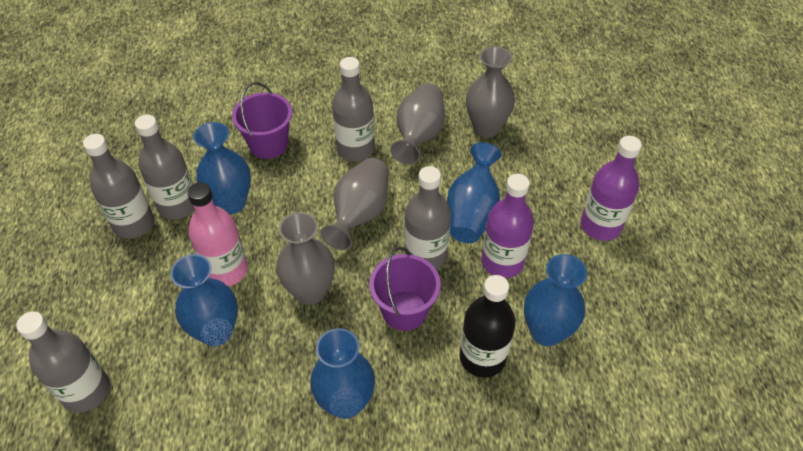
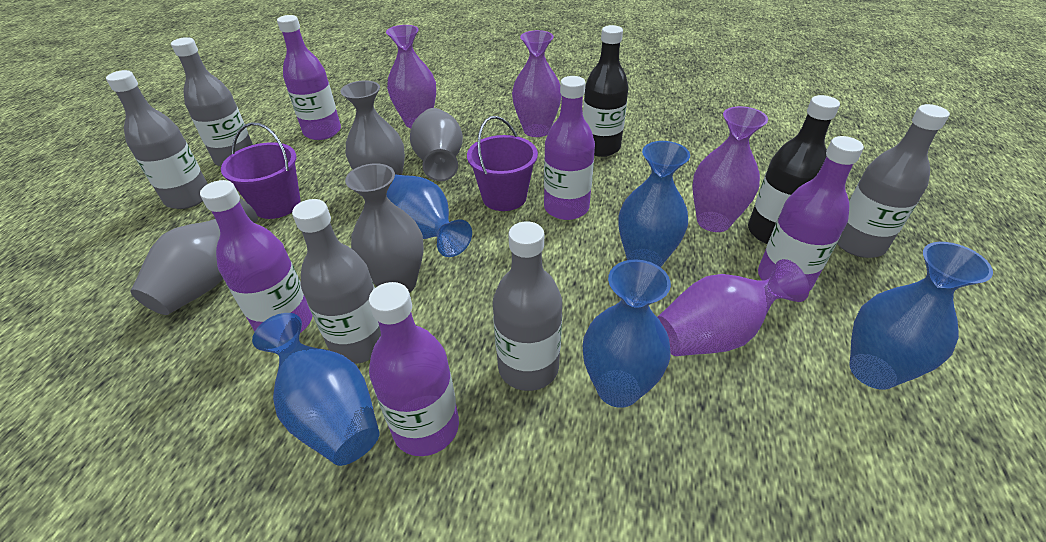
black bottle: 1 -> 2
pink bottle: 1 -> 0
purple bottle: 2 -> 5
purple vase: 0 -> 4

